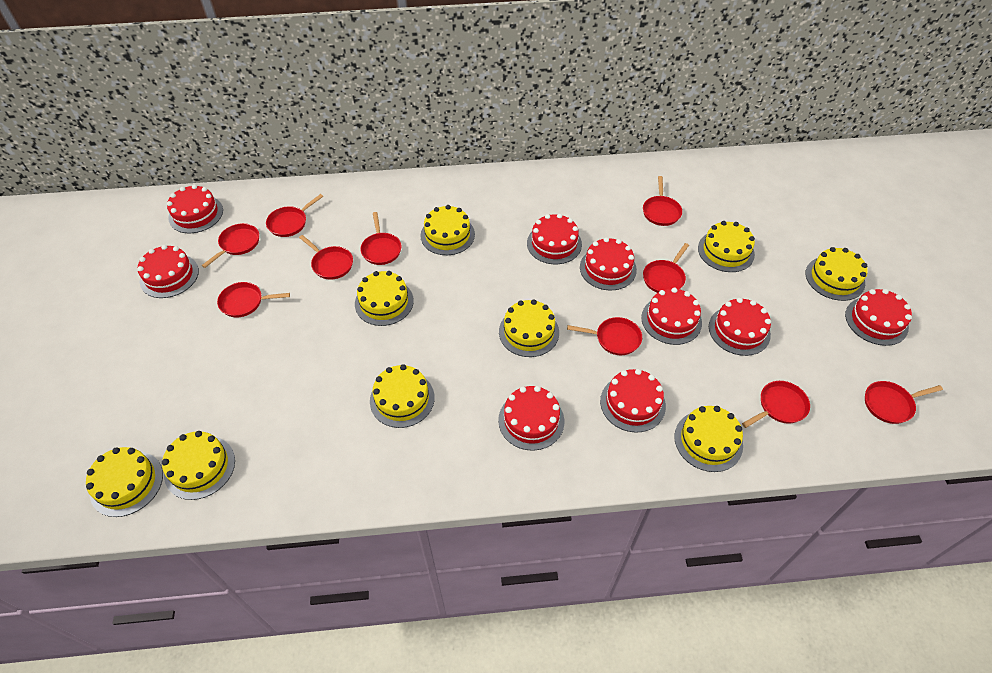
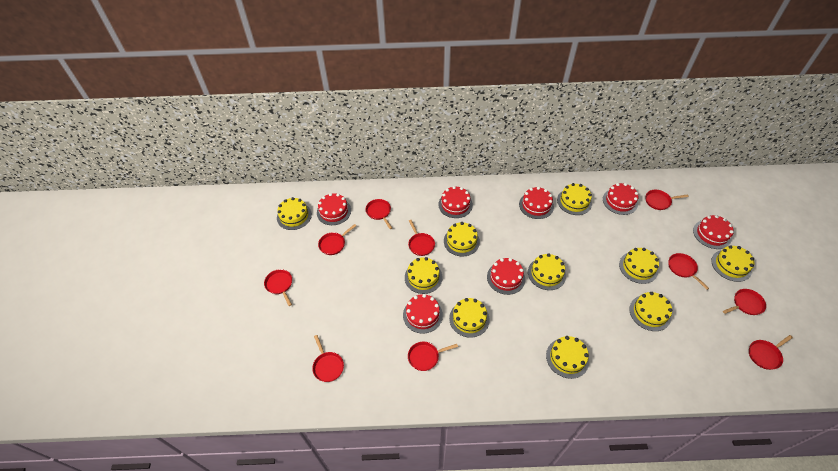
red cake: 9 -> 7
yellow cake: 9 -> 10

